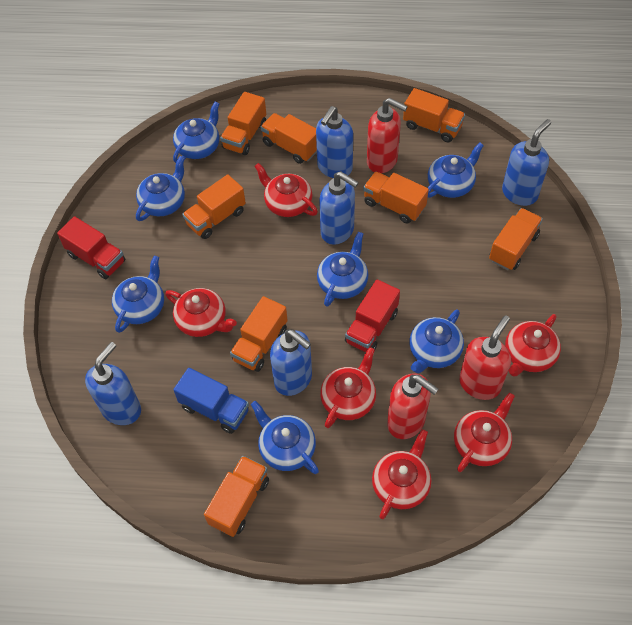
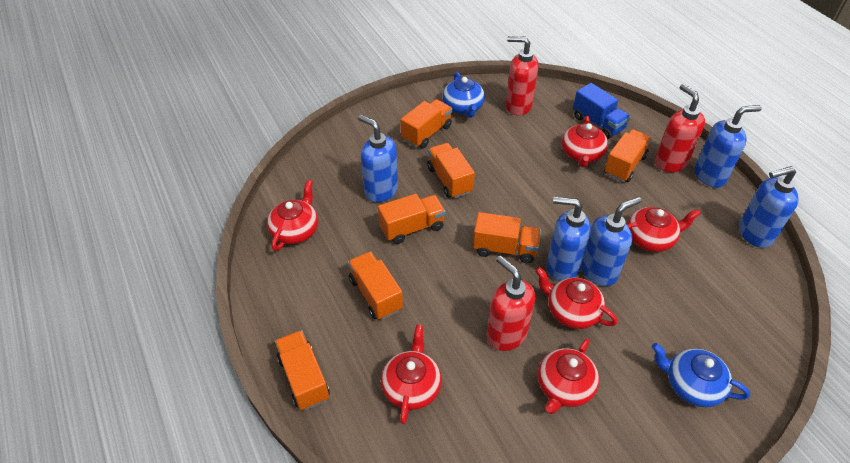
blue teapot: 7 -> 2
orange truck: 8 -> 7
red truck: 2 -> 0

